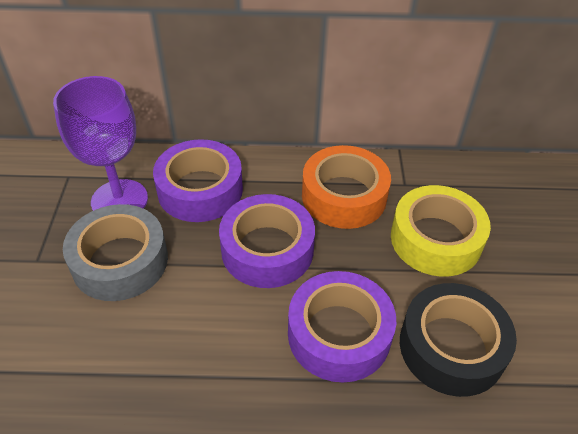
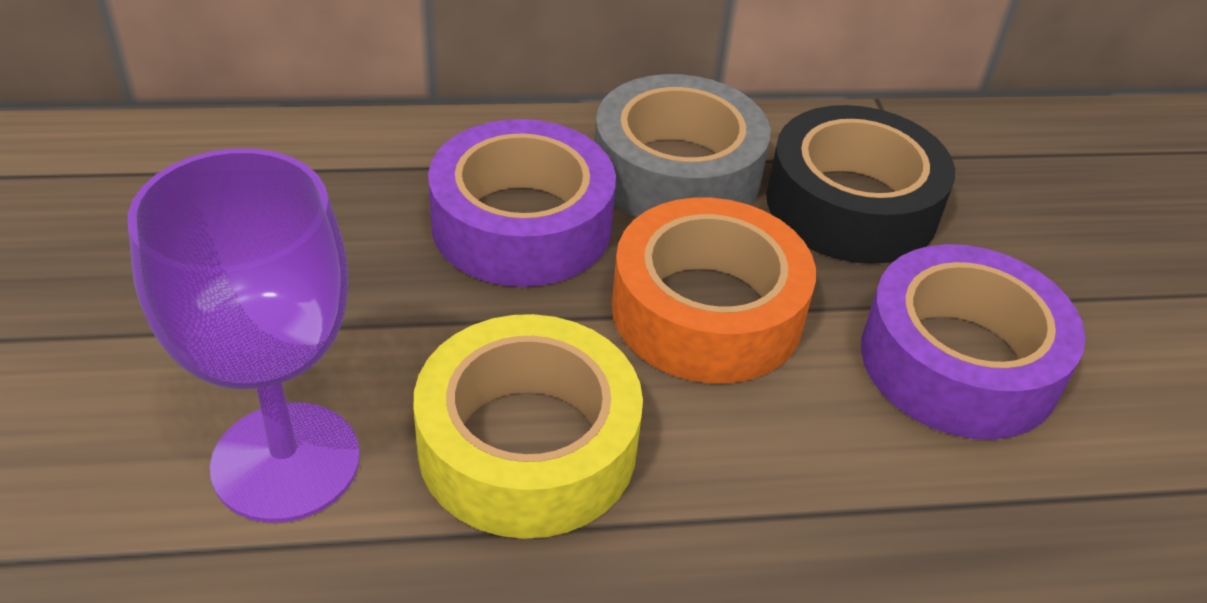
purple tape: 3 -> 2

